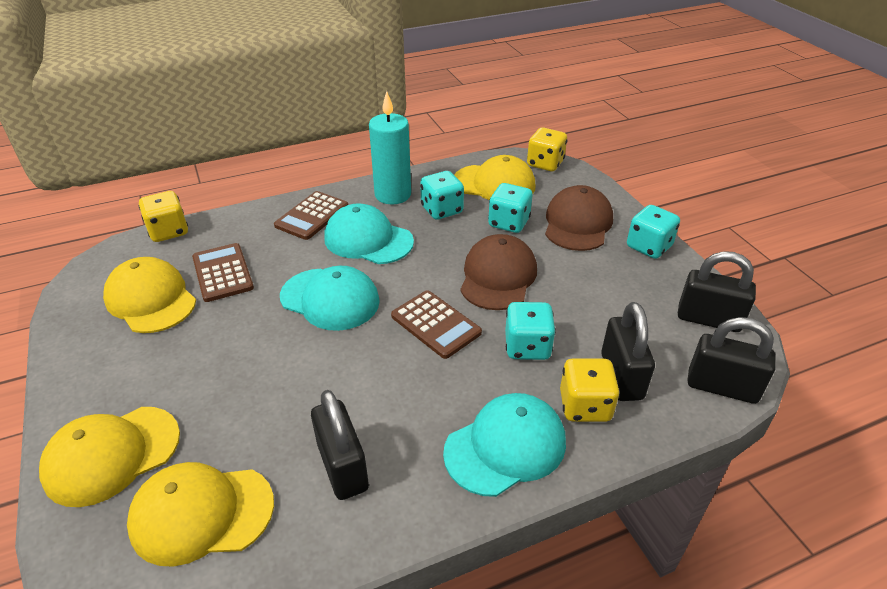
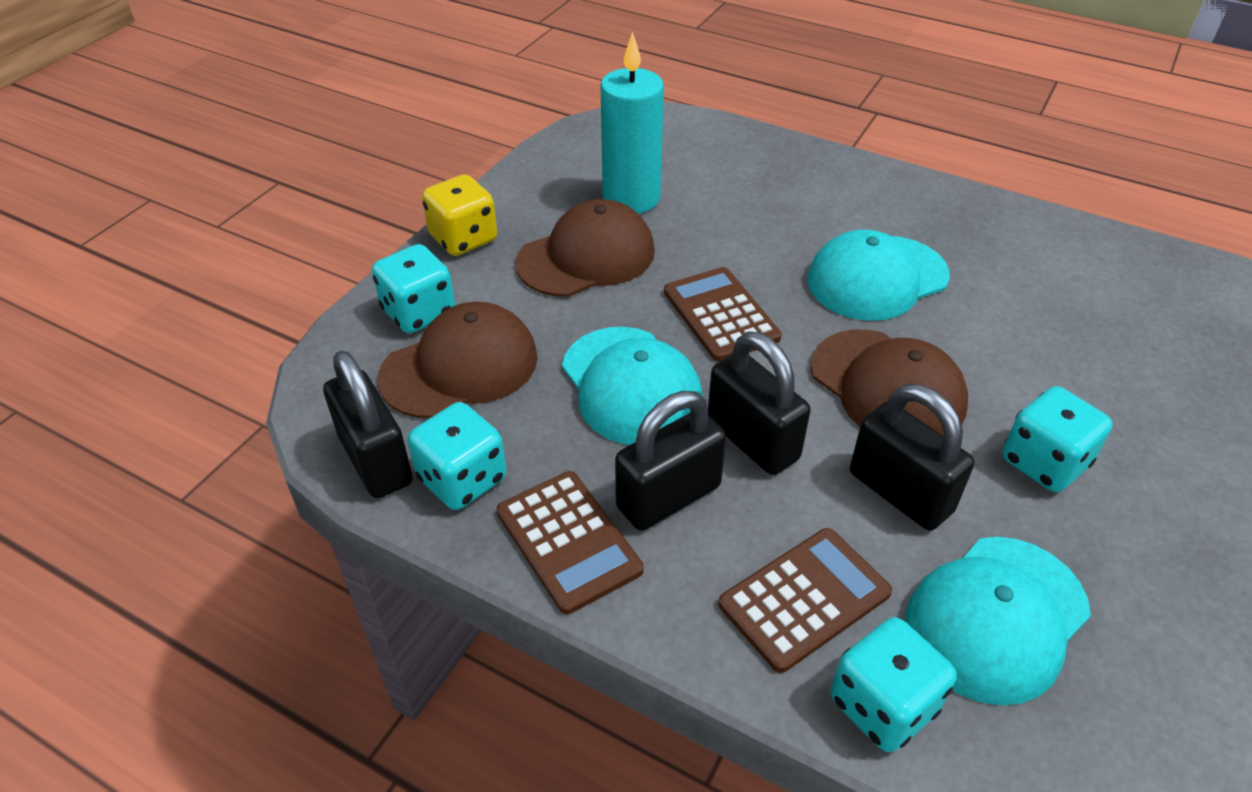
brown cap: 2 -> 3
yellow cap: 4 -> 0
yellow dice: 3 -> 1

